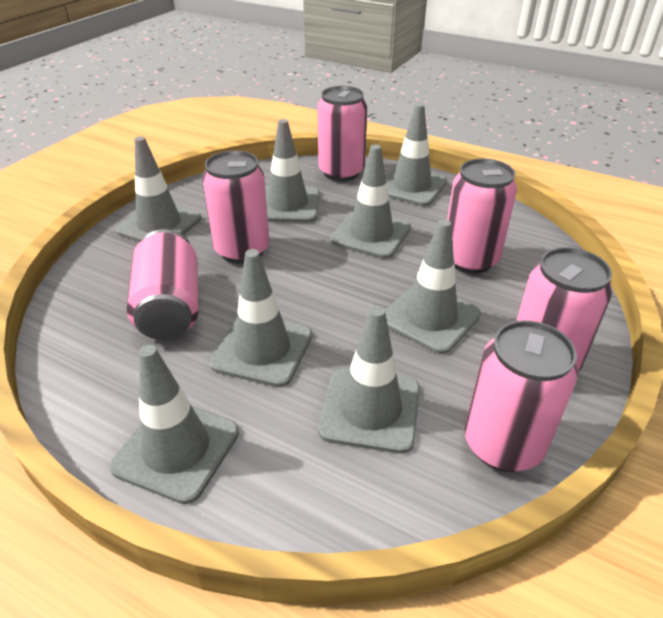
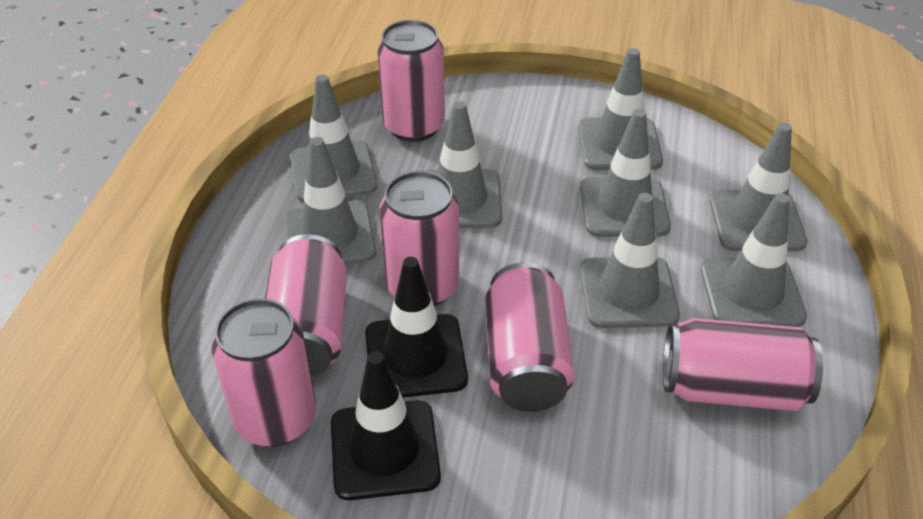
black traffic cone: 0 -> 2

